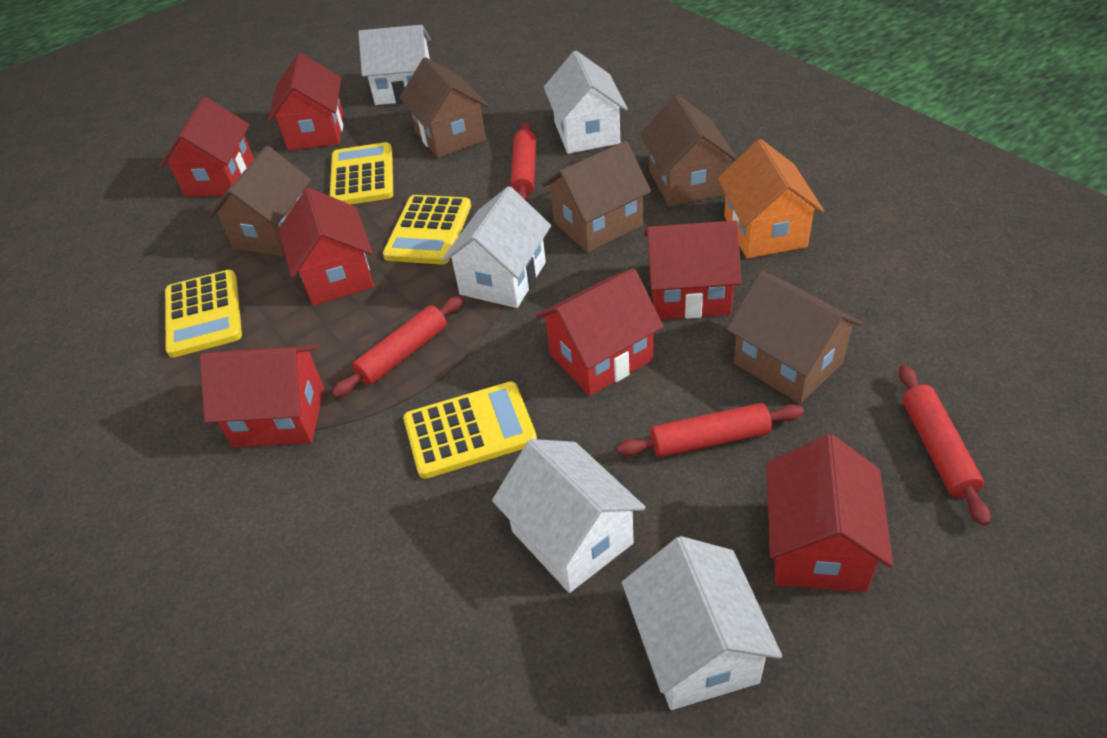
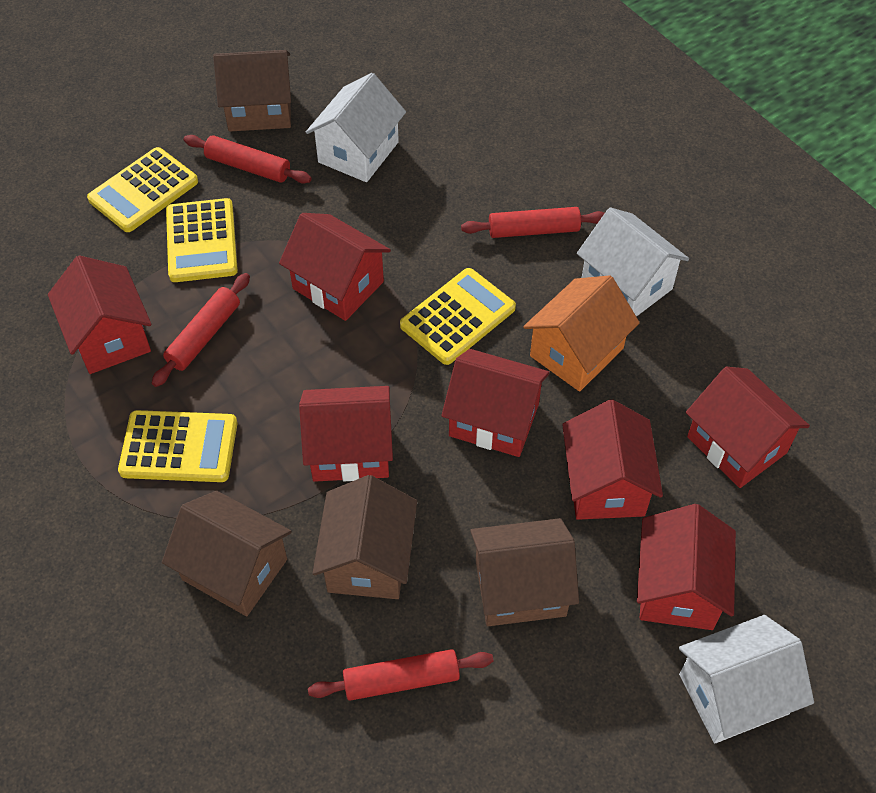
brown house: 5 -> 4
white house: 5 -> 3

